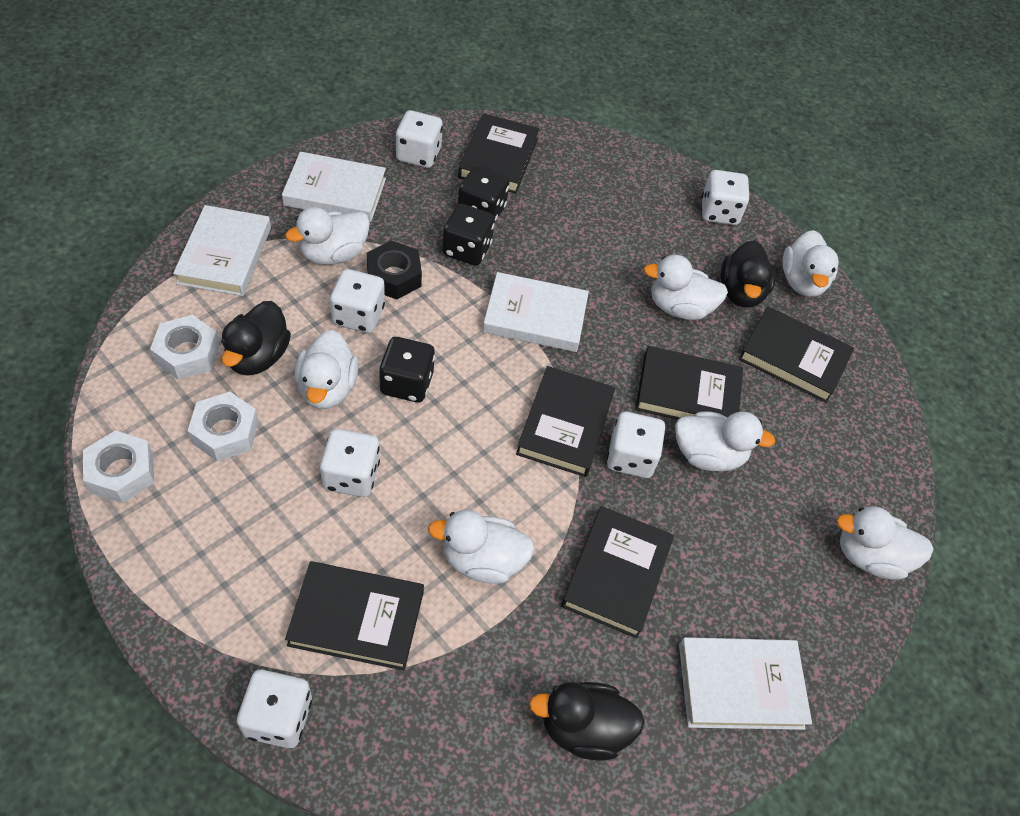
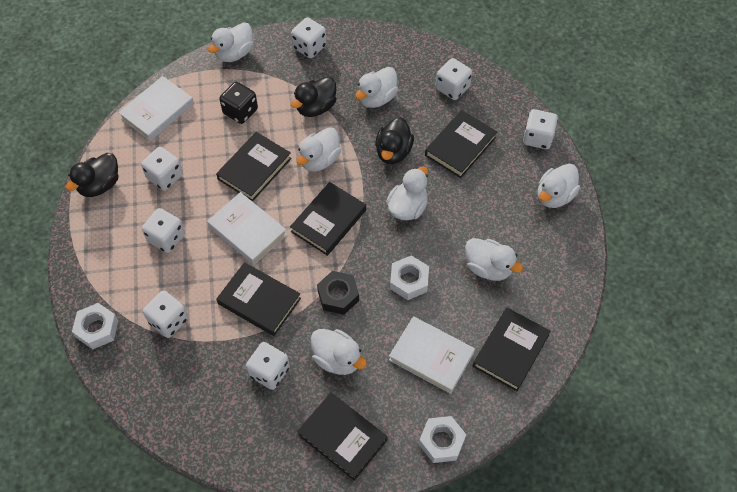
black dice: 3 -> 1
white book: 4 -> 3
white dice: 6 -> 7

